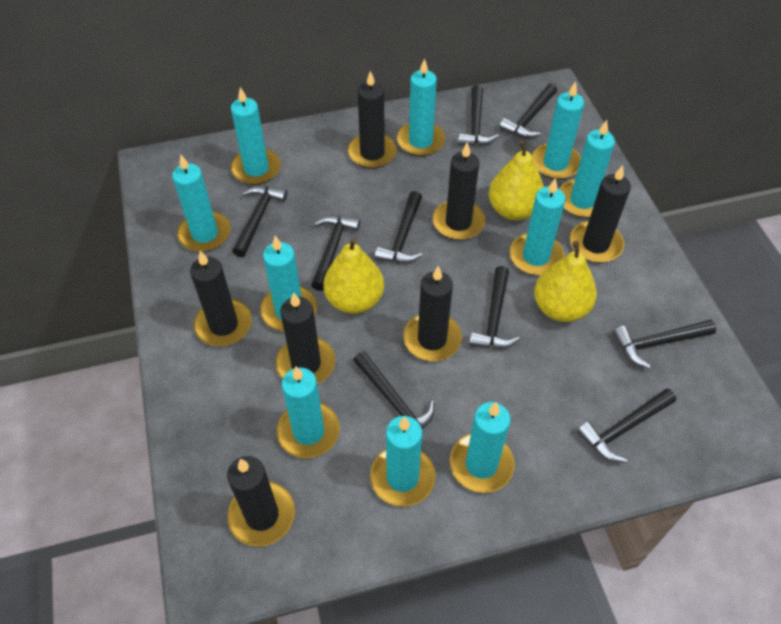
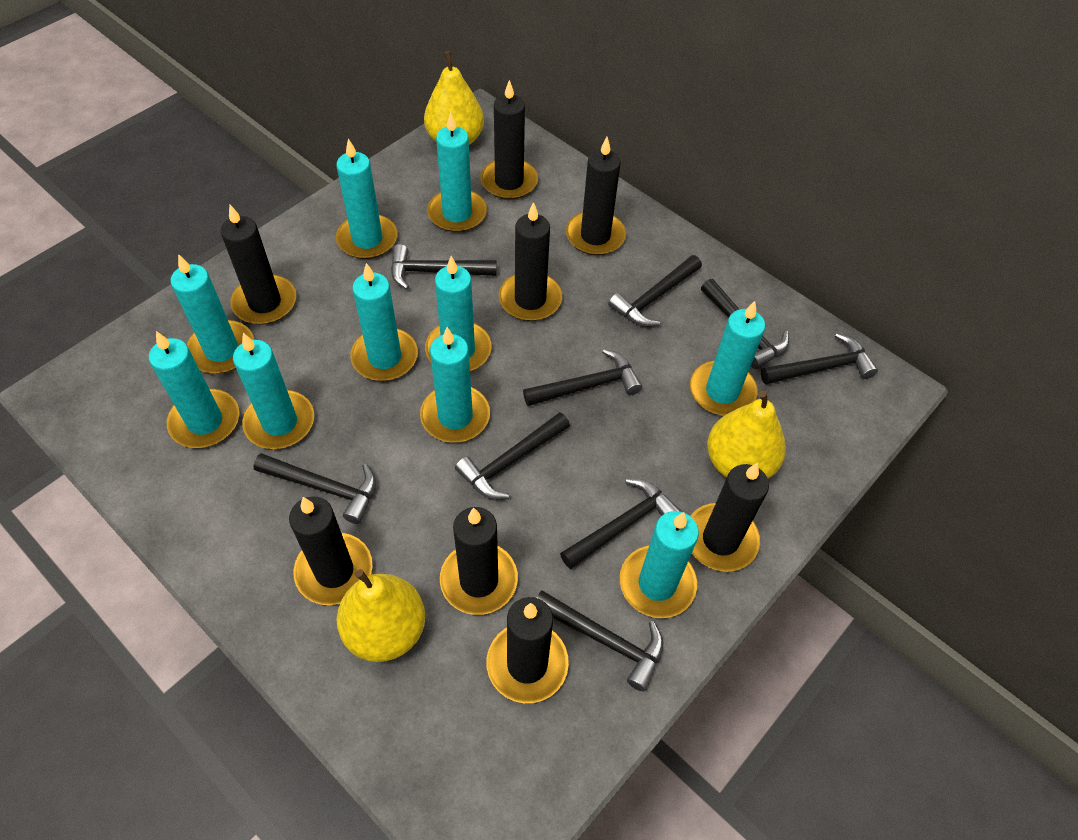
black candle: 7 -> 8

